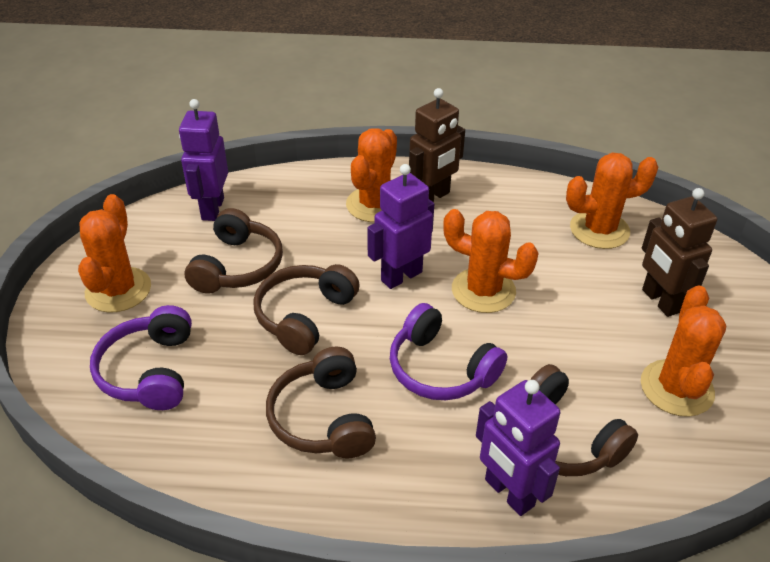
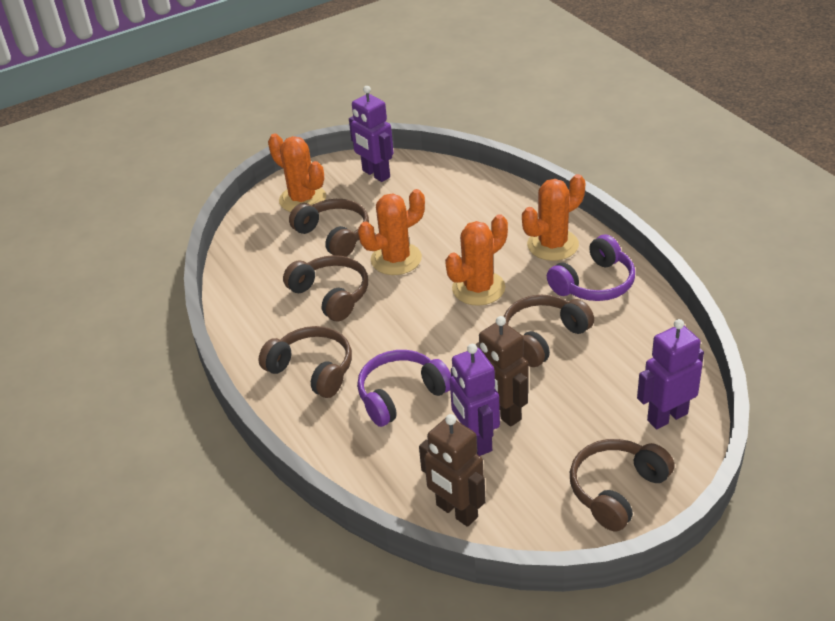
brown headphones: 4 -> 5
orange cactus: 5 -> 4

